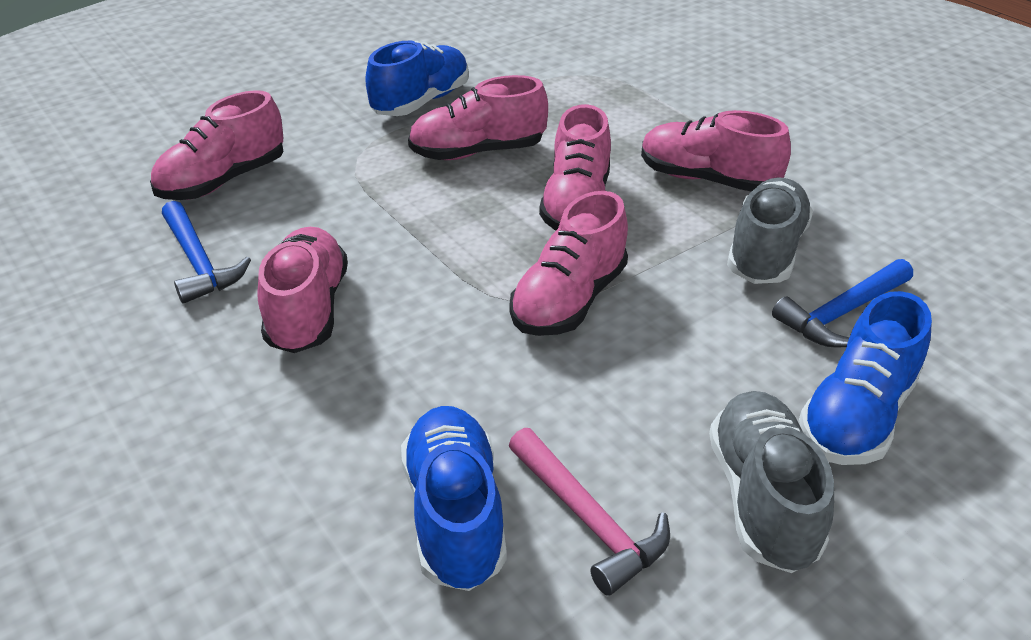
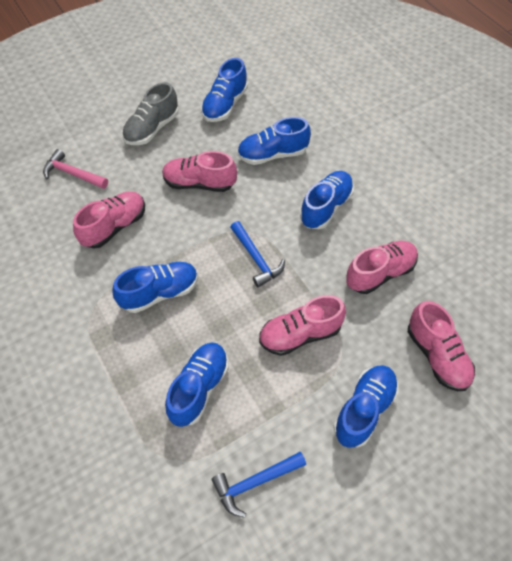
blue shoe: 3 -> 6
grey shoe: 2 -> 1
pink shoe: 6 -> 5

